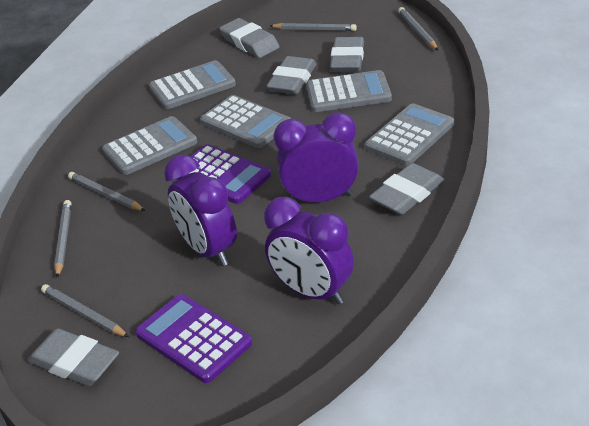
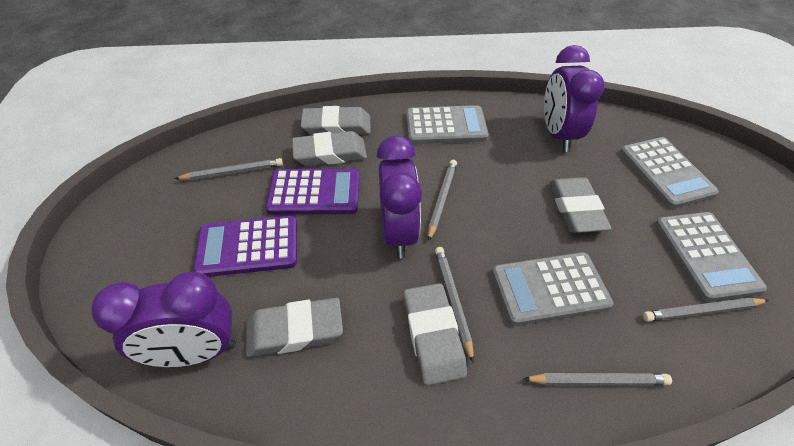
grey calculator: 5 -> 4

